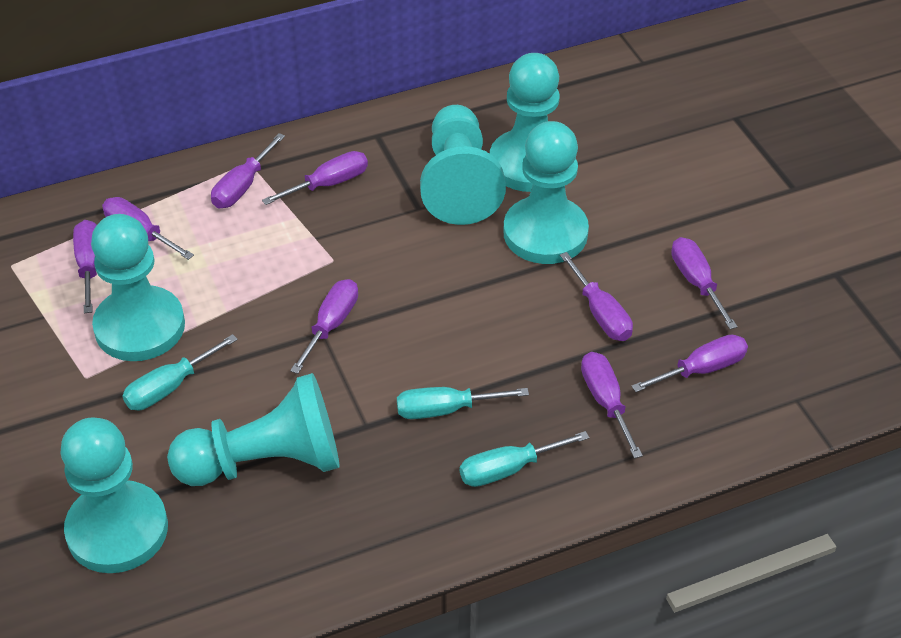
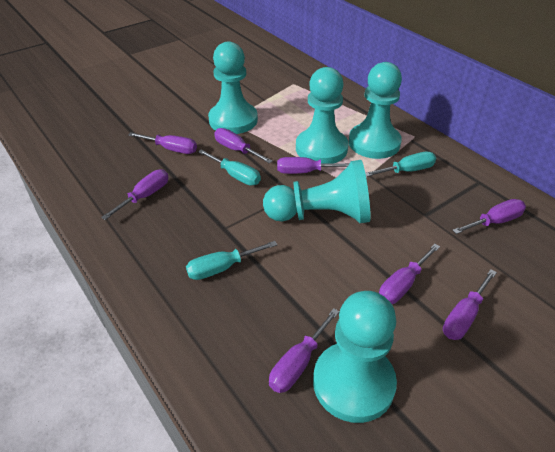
purple screwdriver: 9 -> 8
turquoise pawn: 6 -> 5

